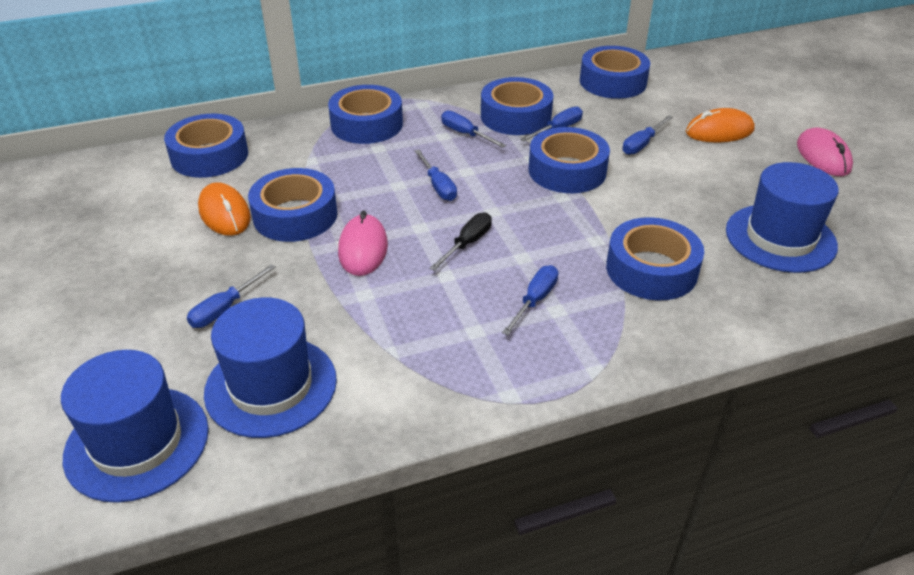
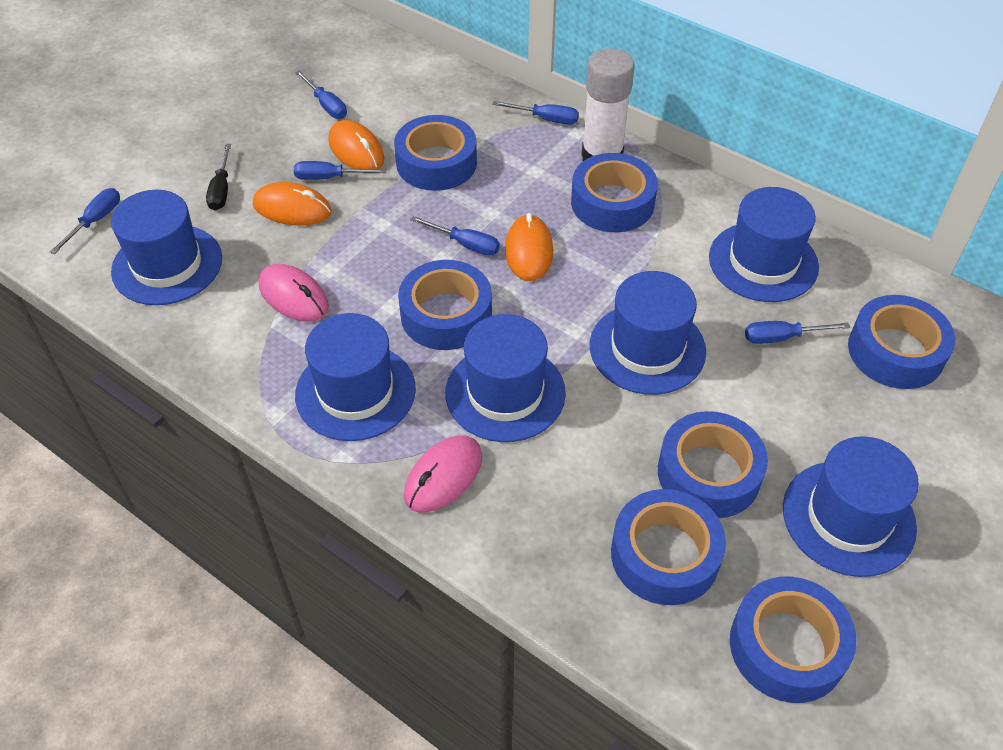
blue hat: 3 -> 6
orange mouse: 2 -> 3
white glue stick: 0 -> 1

